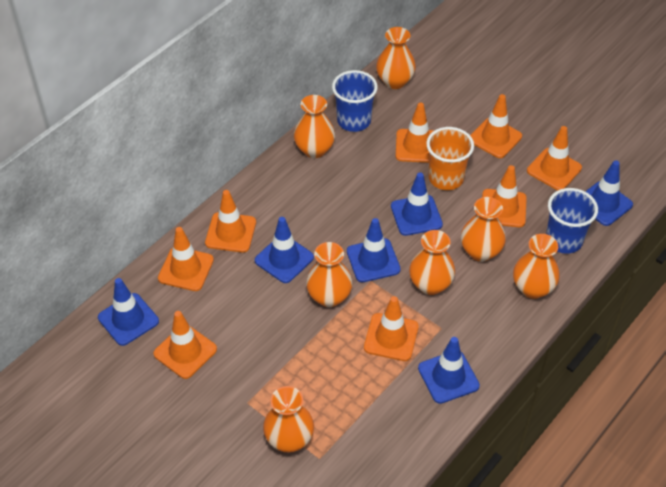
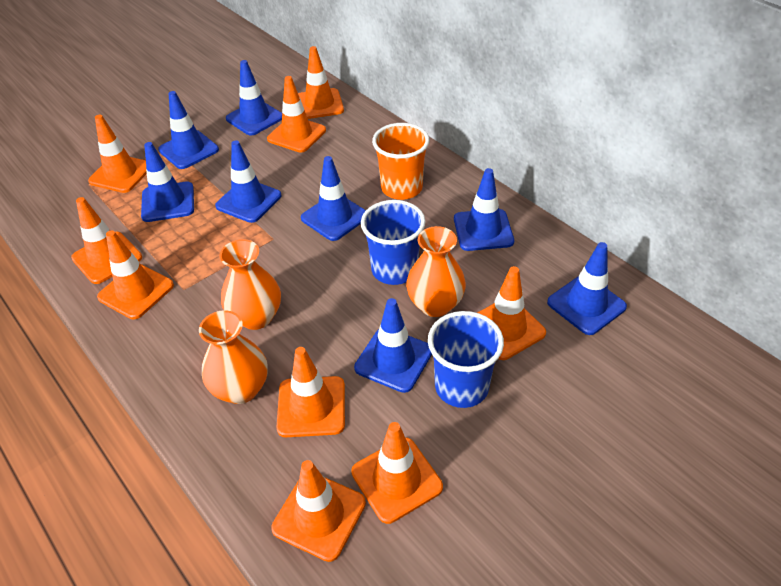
blue traffic cone: 6 -> 8
orange traffic cone: 8 -> 9
orange vase: 7 -> 3

